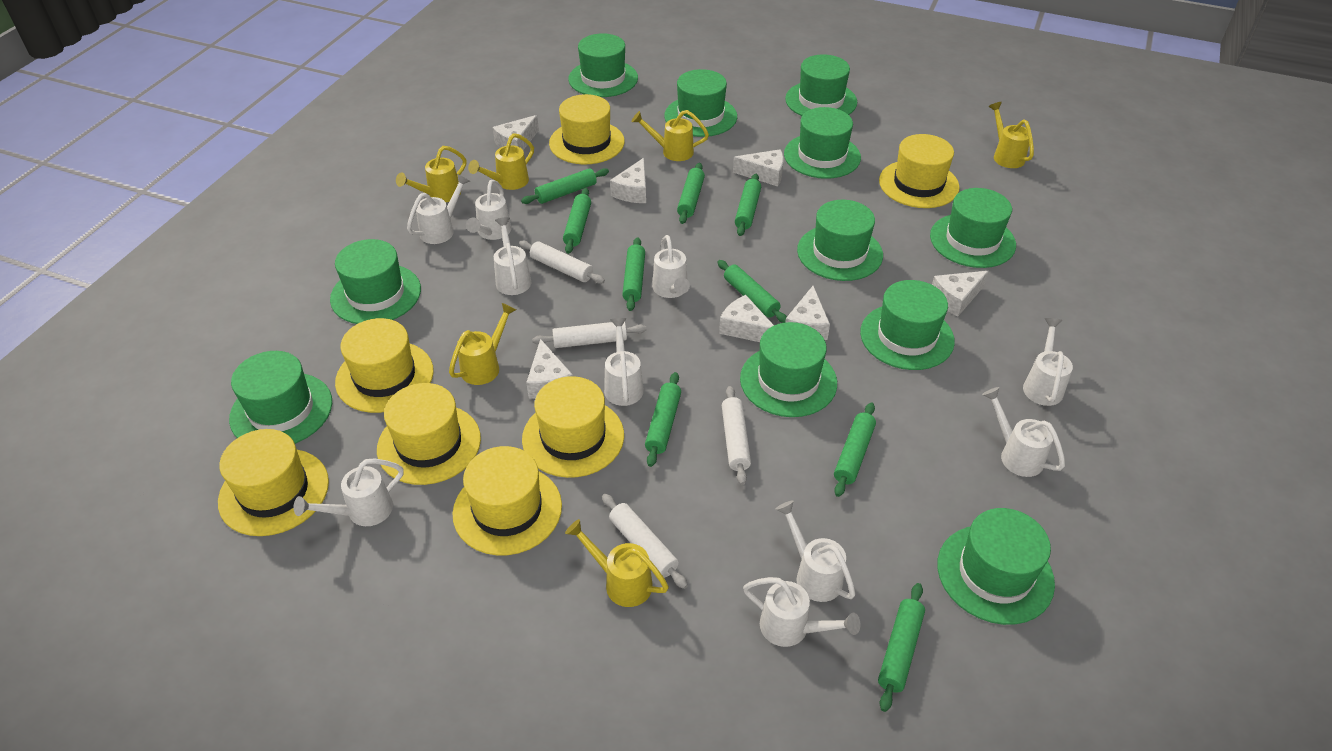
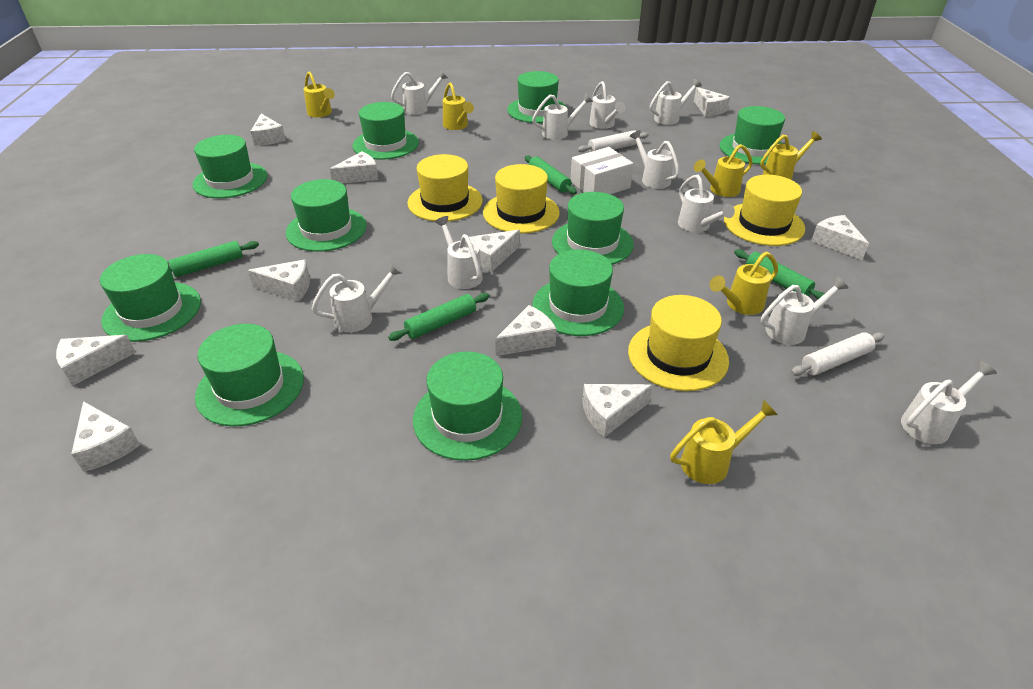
green hat: 11 -> 10
green rolling pin: 9 -> 4
white box: 0 -> 1
white cheese: 7 -> 10
white rolling pin: 4 -> 2
yellow hat: 7 -> 4

